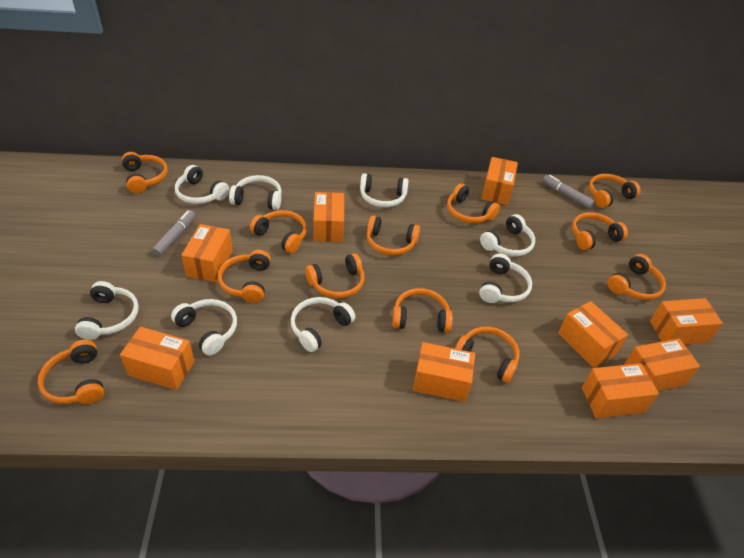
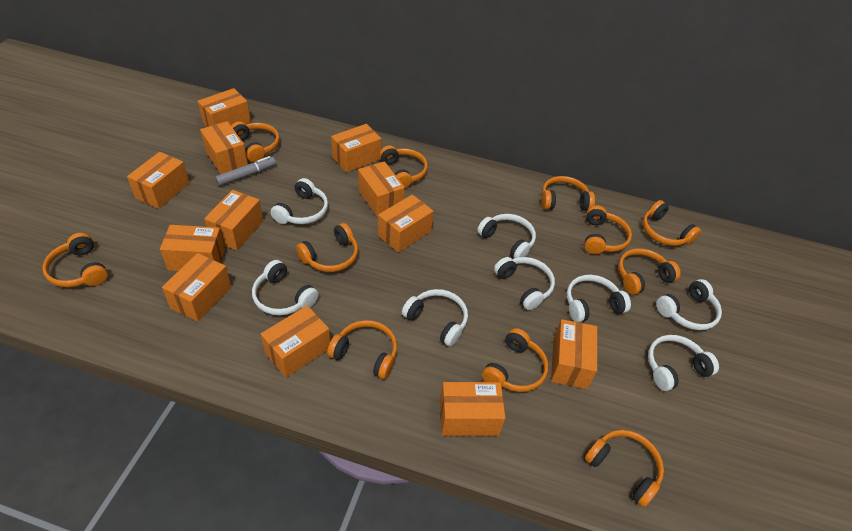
grey marker: 2 -> 1
orange box: 9 -> 12
orange headphones: 12 -> 11

